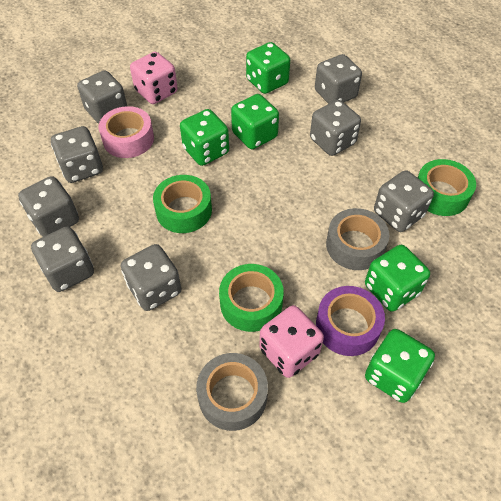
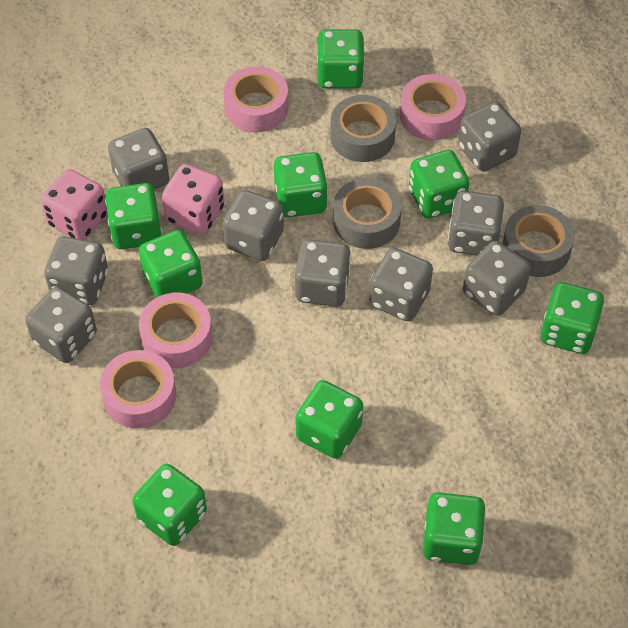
green dice: 5 -> 9
green tape: 3 -> 0
grey dice: 8 -> 9
grey tape: 2 -> 3
pink tape: 1 -> 4
purple tape: 1 -> 0

